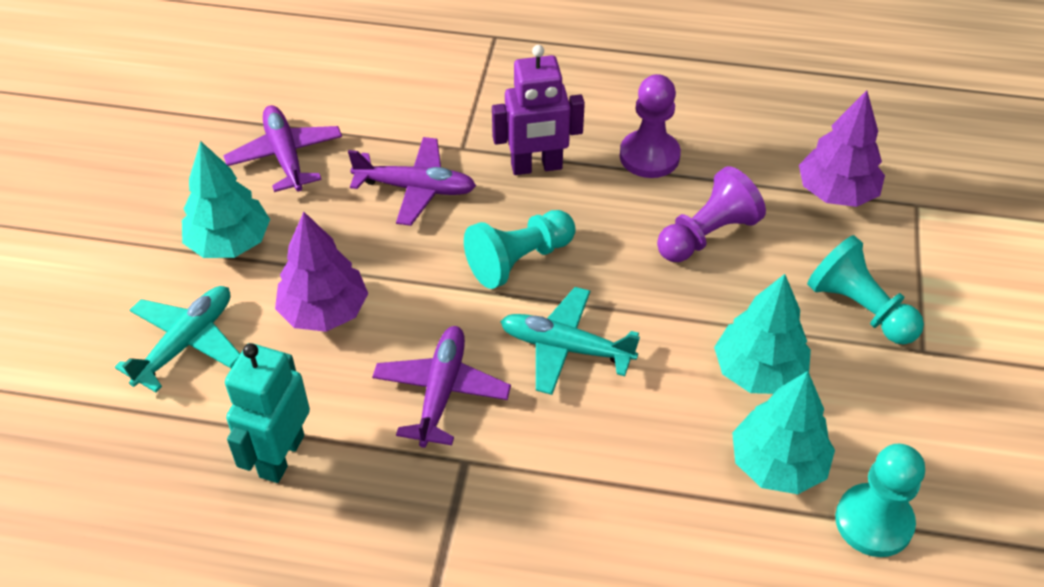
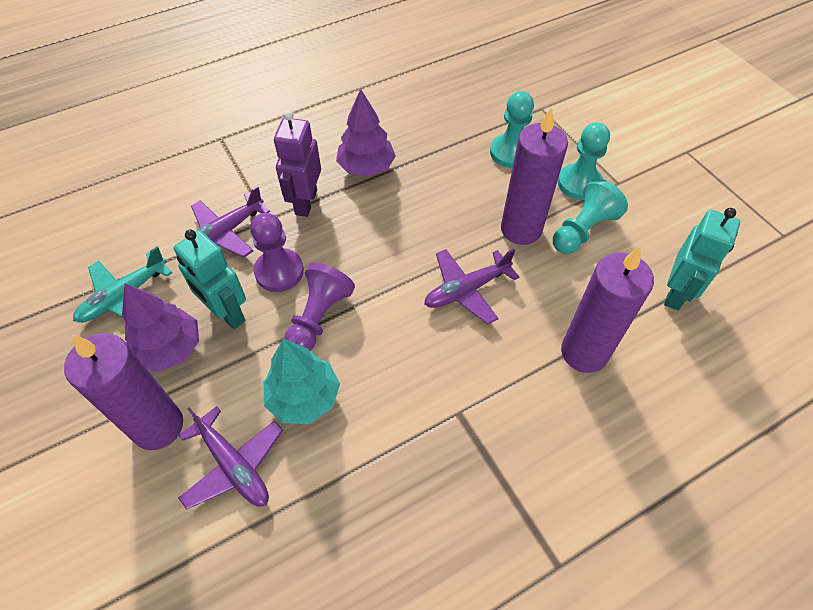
purple candle: 0 -> 3
turquoise plane: 2 -> 1
turquoise robot: 1 -> 2
turquoise tree: 3 -> 1

